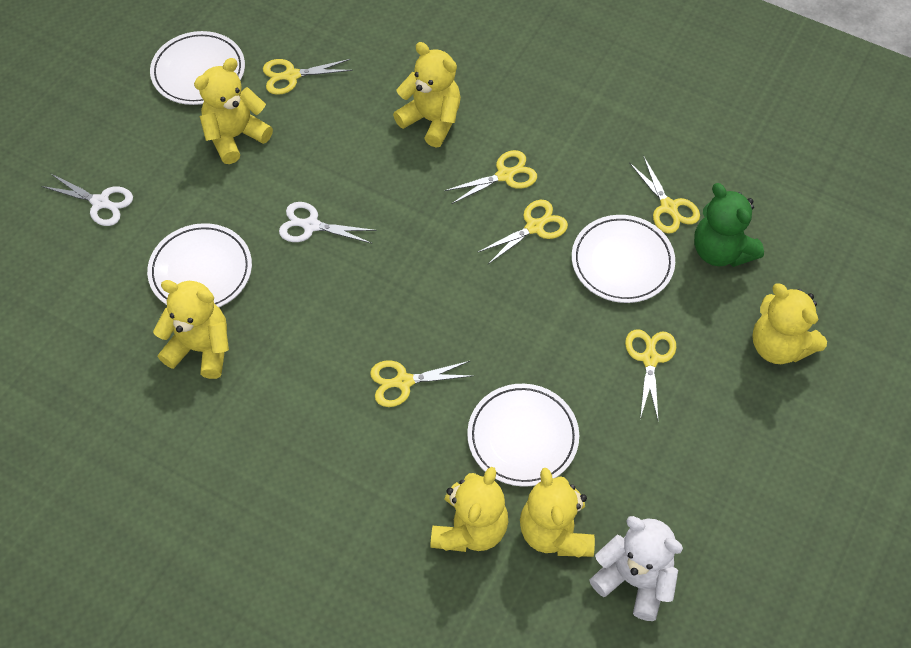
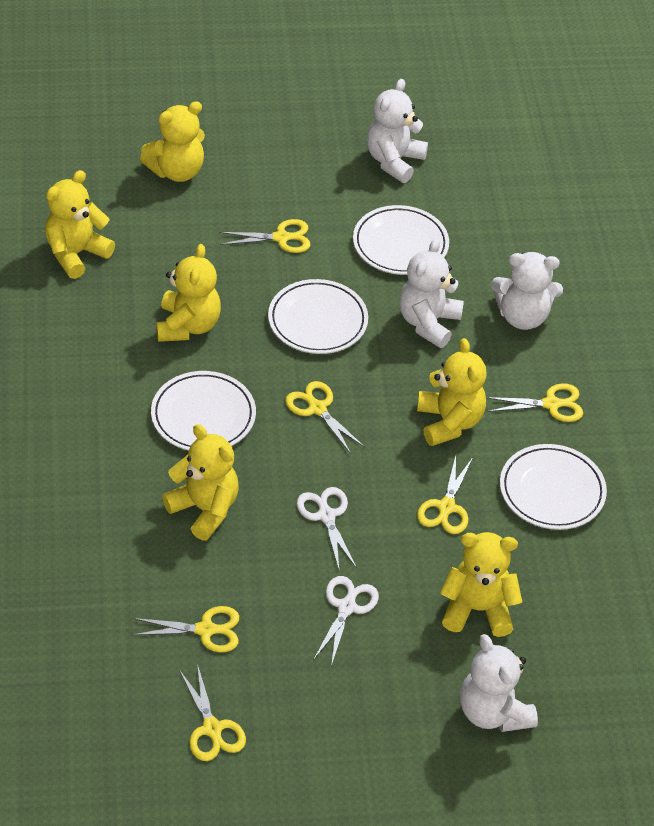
green teddy bear: 1 -> 0
white teddy bear: 1 -> 4

